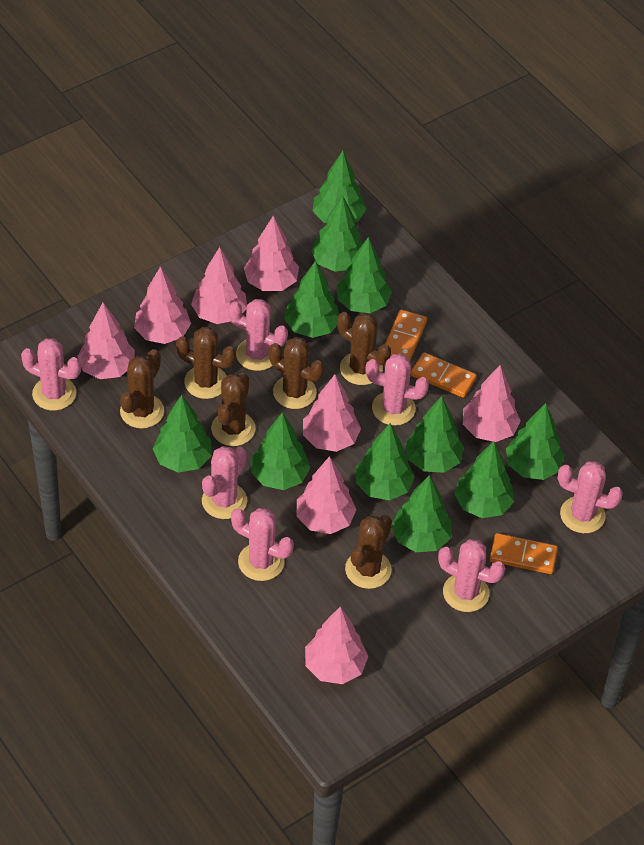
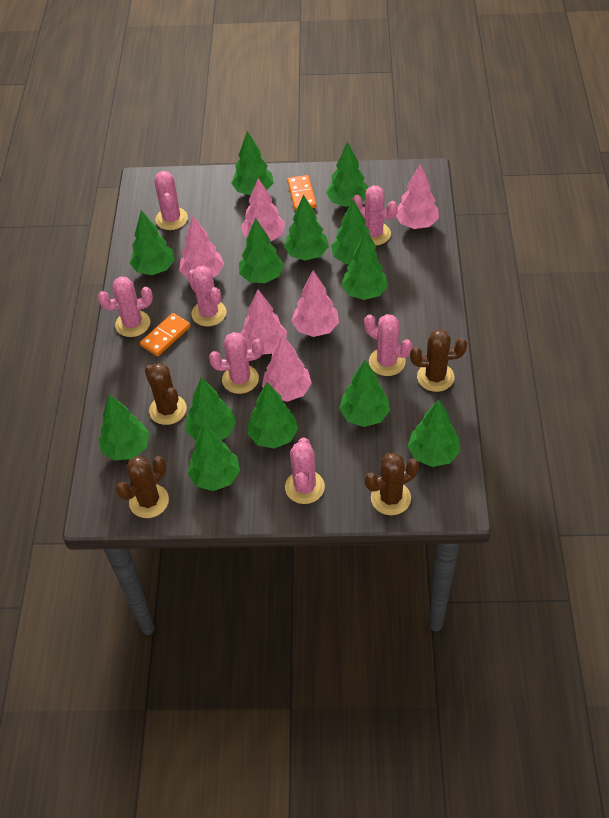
brown cactus: 6 -> 4
green tree: 11 -> 13
orange domino: 3 -> 2
pink tree: 8 -> 6

